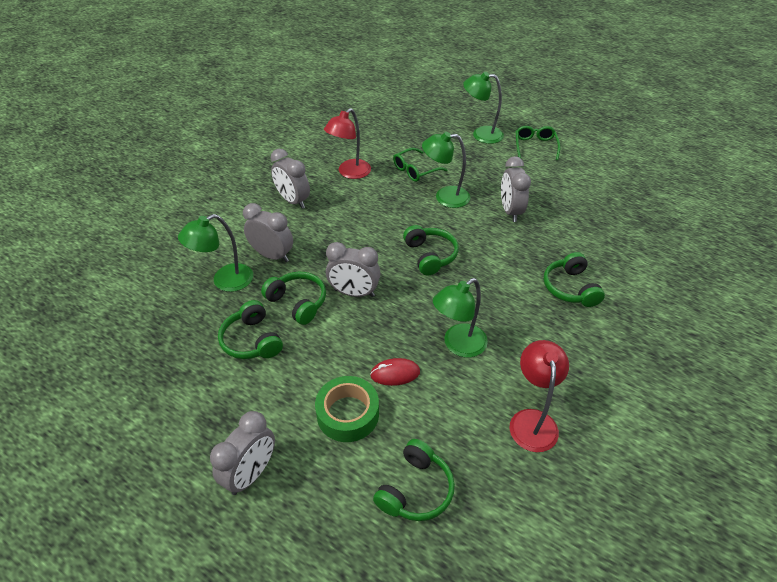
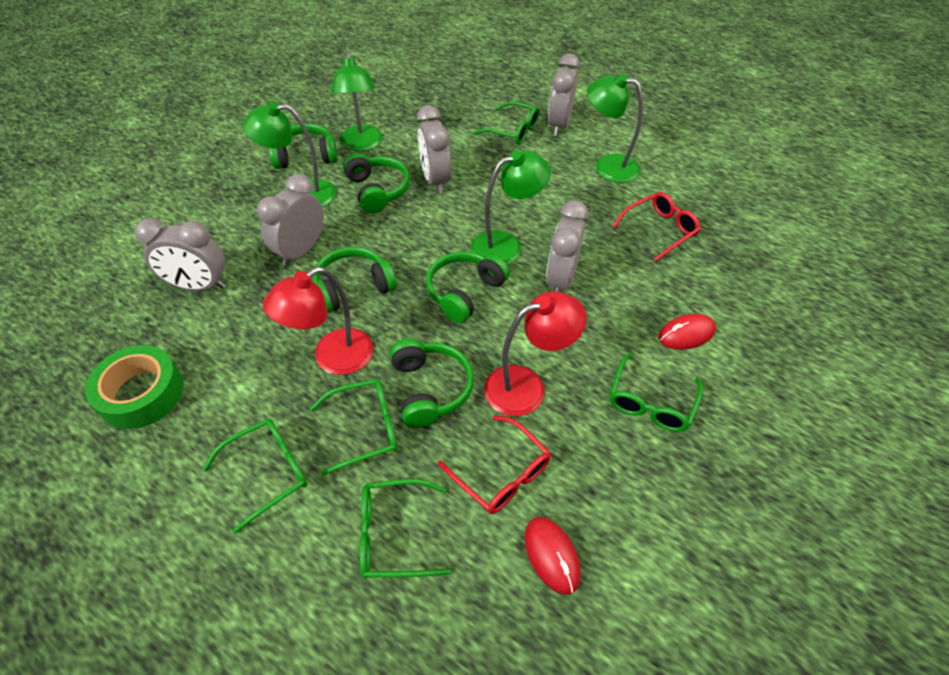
green glasses: 2 -> 5
red glasses: 0 -> 2
red mouse: 1 -> 2

